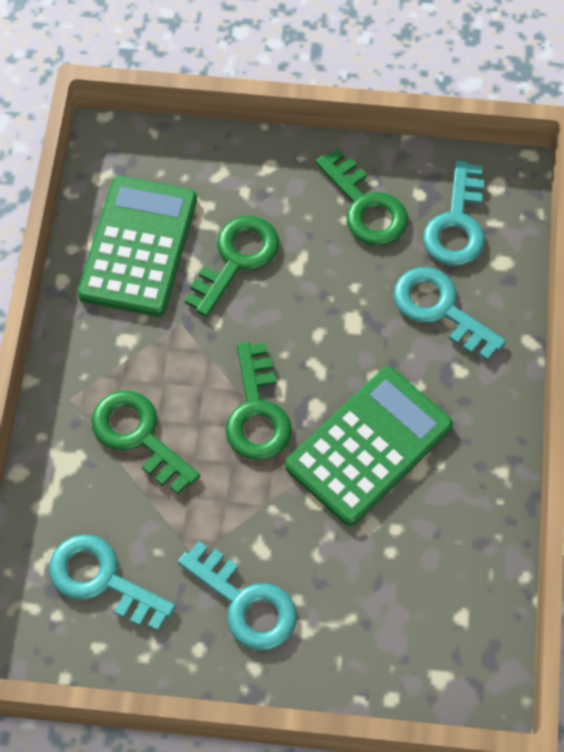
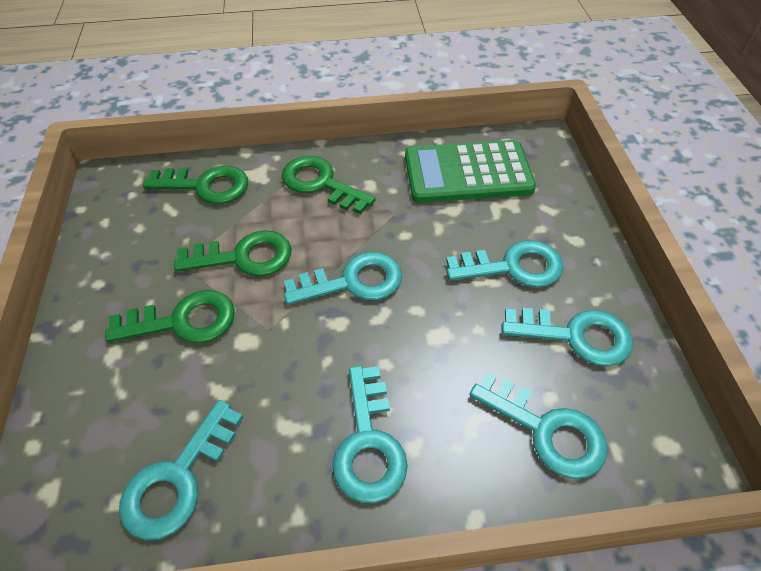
green calculator: 2 -> 1
turquoise key: 4 -> 6

